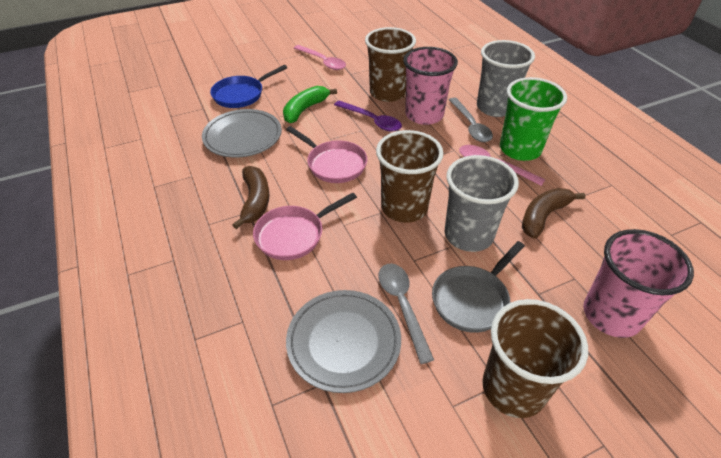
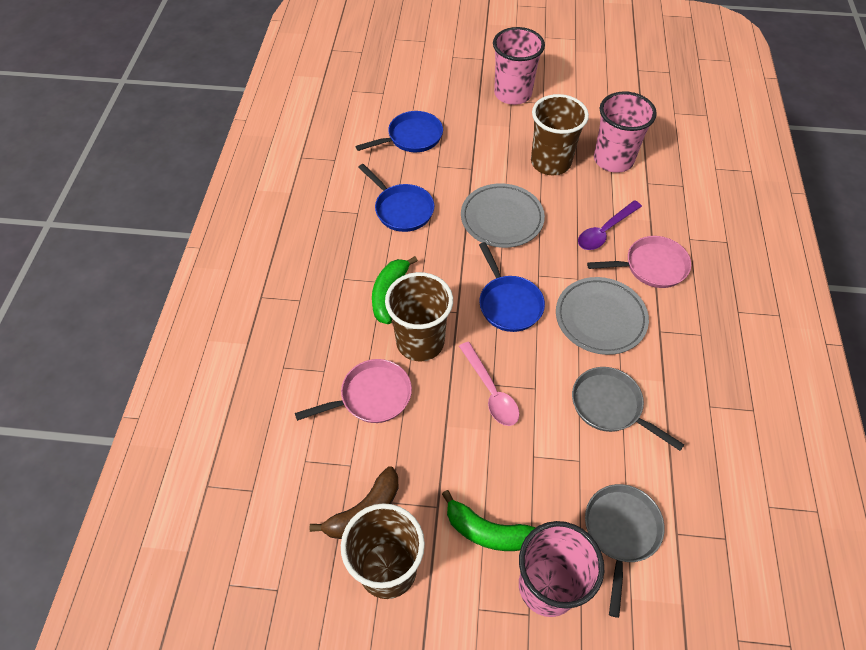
blue pan: 1 -> 3
brown banana: 2 -> 1
green banana: 1 -> 2
green cup: 1 -> 0
grey cup: 2 -> 0
grey pan: 1 -> 2
grey spoon: 2 -> 0
pink cup: 2 -> 3
pink spoon: 2 -> 1

